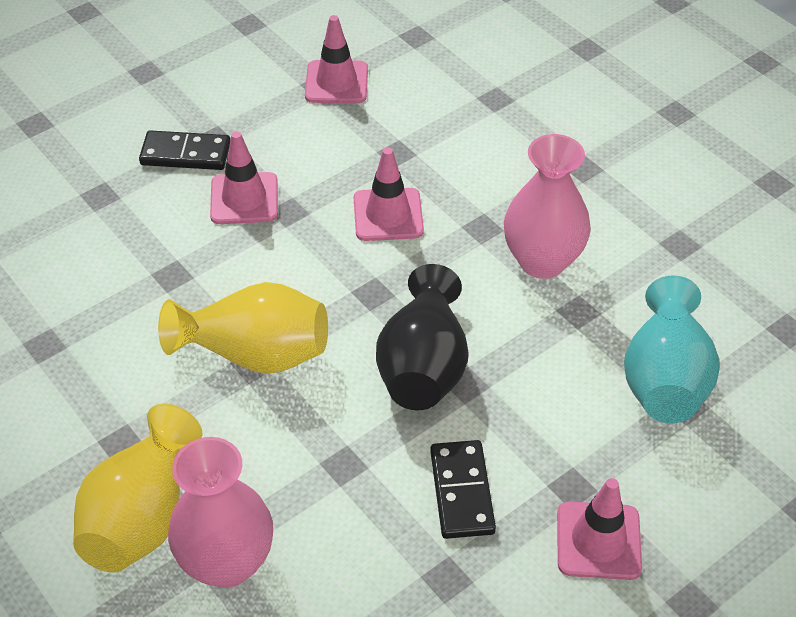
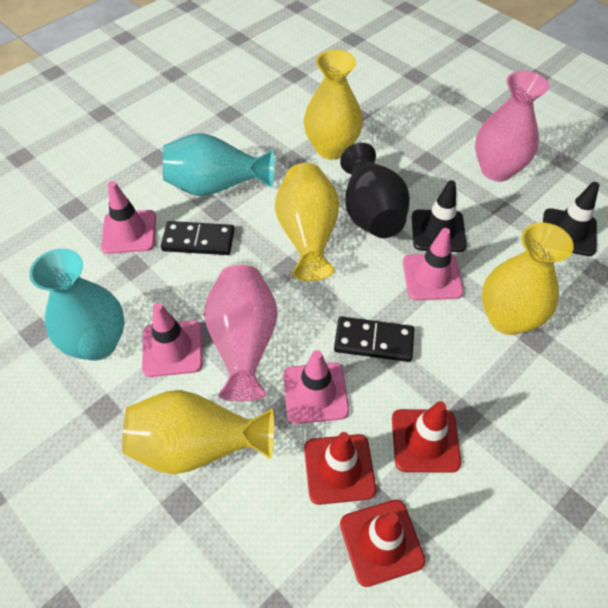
black traffic cone: 0 -> 2
red traffic cone: 0 -> 3
turquoise vase: 1 -> 2
yellow vase: 2 -> 4

